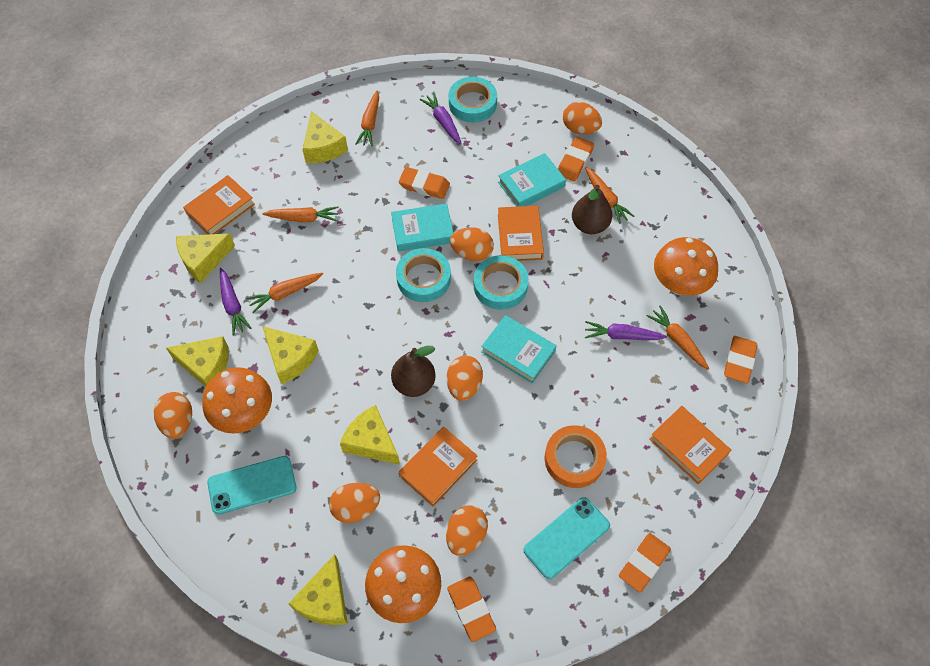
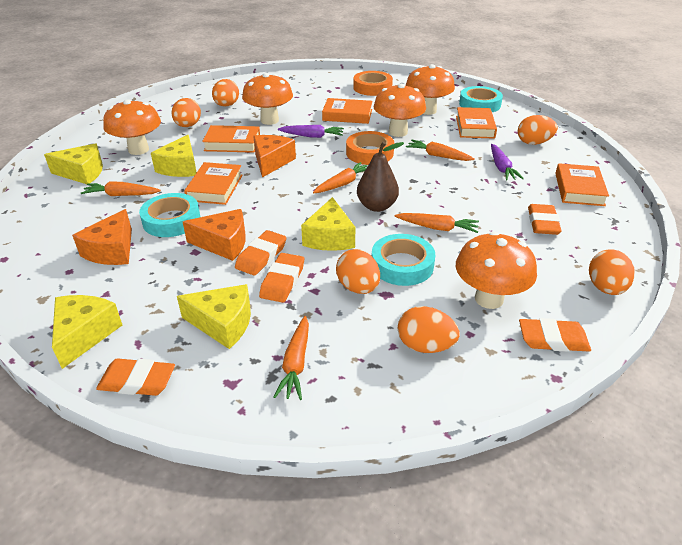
brown pear: 2 -> 1
orange book: 4 -> 5
orange cheese: 0 -> 3
orange mushroom: 3 -> 5
orange tape: 1 -> 2
purple carrot: 3 -> 2
turquoise book: 3 -> 0
turquoise phone: 2 -> 0
yellow cheese: 6 -> 5

